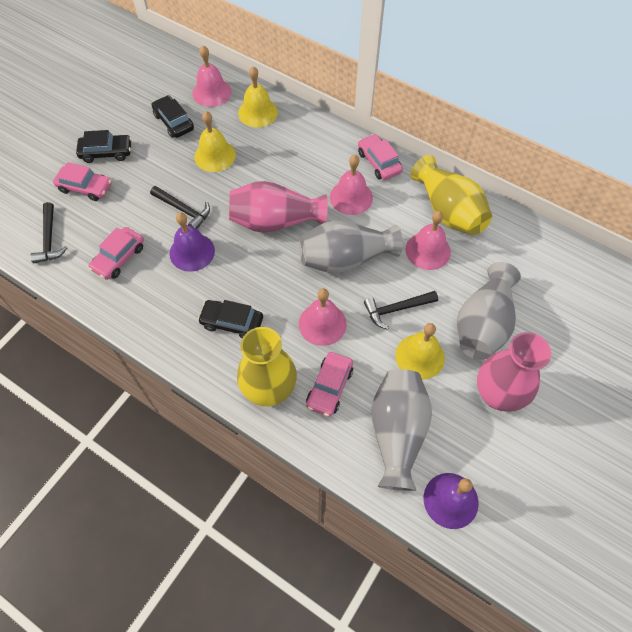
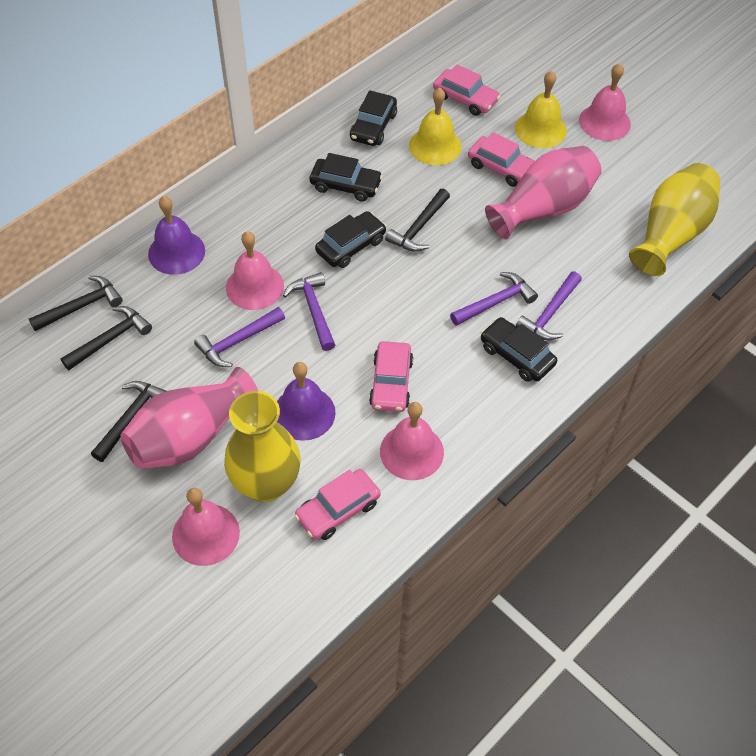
black car: 3 -> 4
black hammer: 3 -> 4
grey vase: 3 -> 0
purple hammer: 0 -> 4
yellow bell: 3 -> 2

